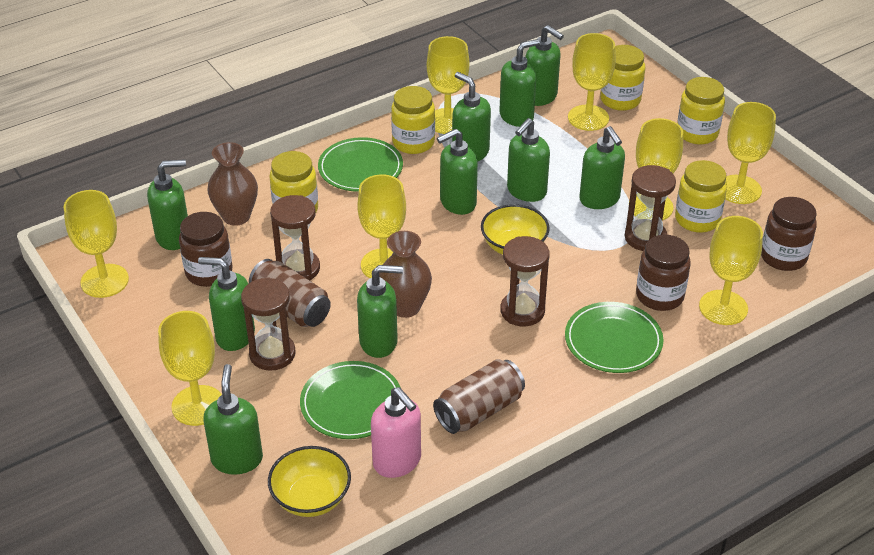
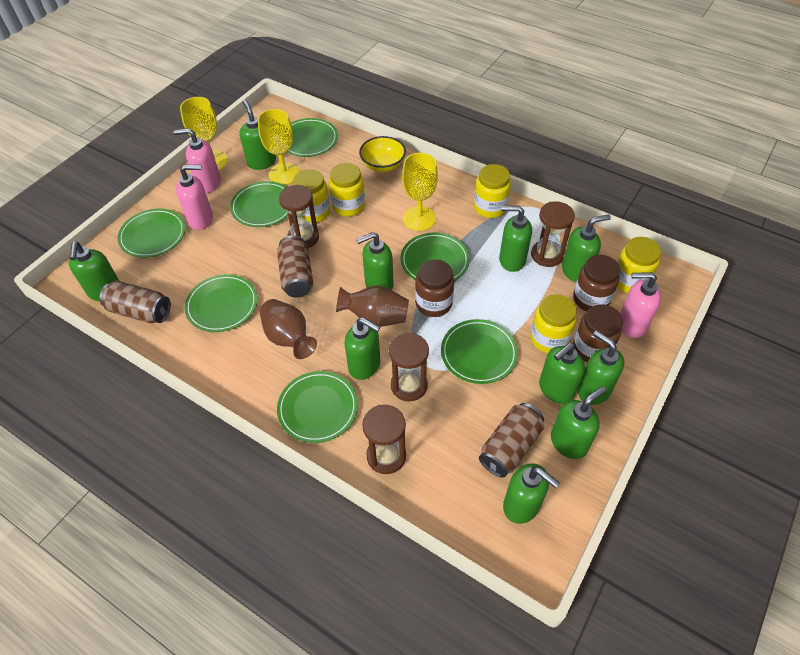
brown can: 2 -> 3
green plate: 3 -> 7
pink soap dispenser: 1 -> 3
yellow bowl: 2 -> 1
yellow goblet: 8 -> 3

